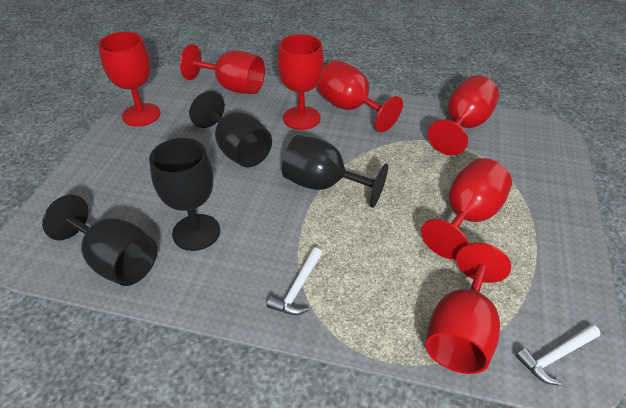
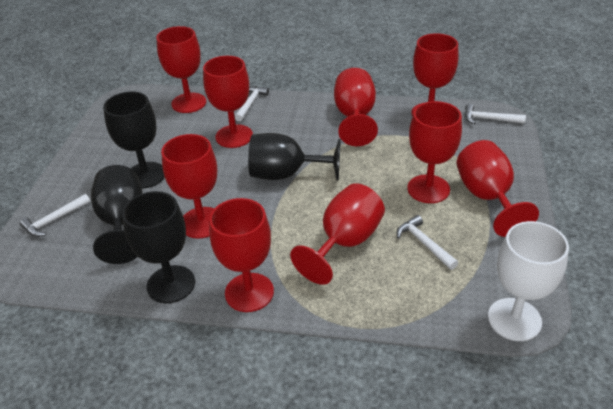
red goblet: 7 -> 9
white goblet: 0 -> 1
white hammer: 2 -> 4

